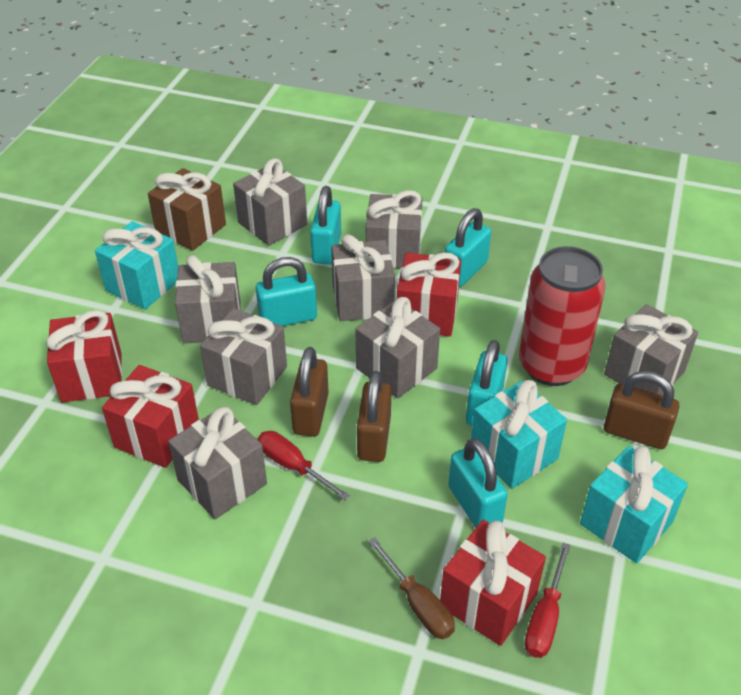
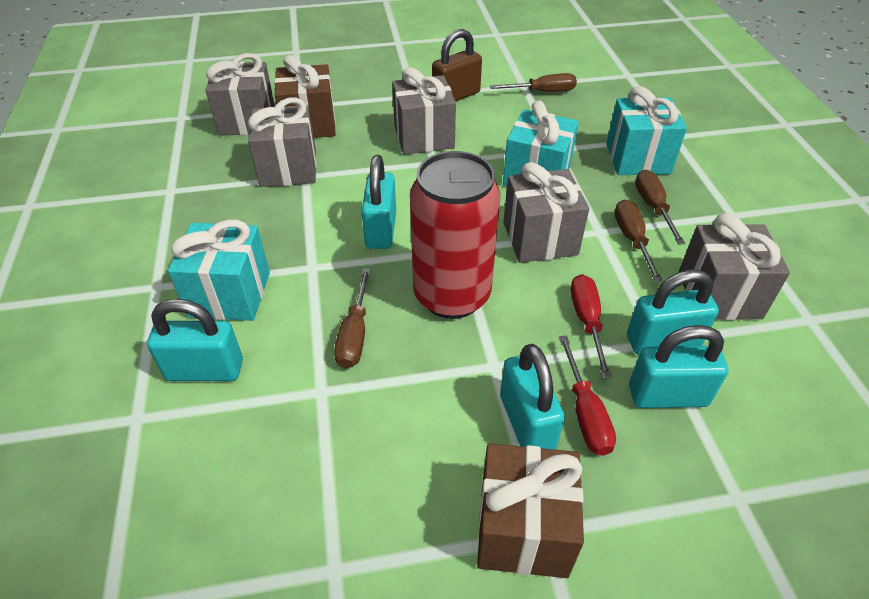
brown gift: 1 -> 2
brown padlock: 3 -> 1
brown screwdriver: 1 -> 4
grey gift: 8 -> 5
red gift: 4 -> 0

